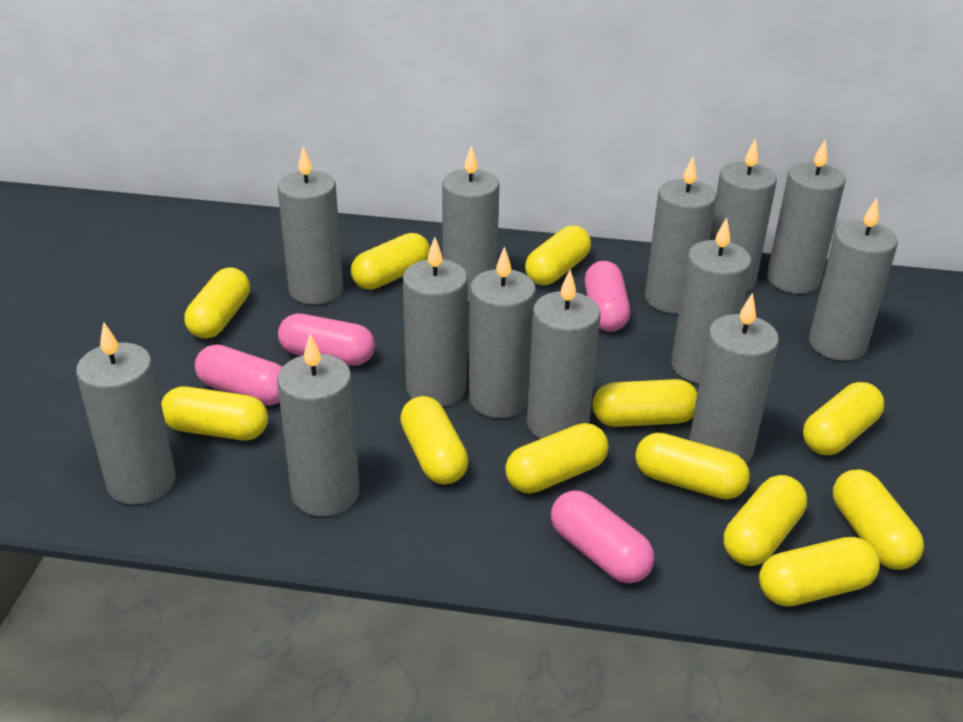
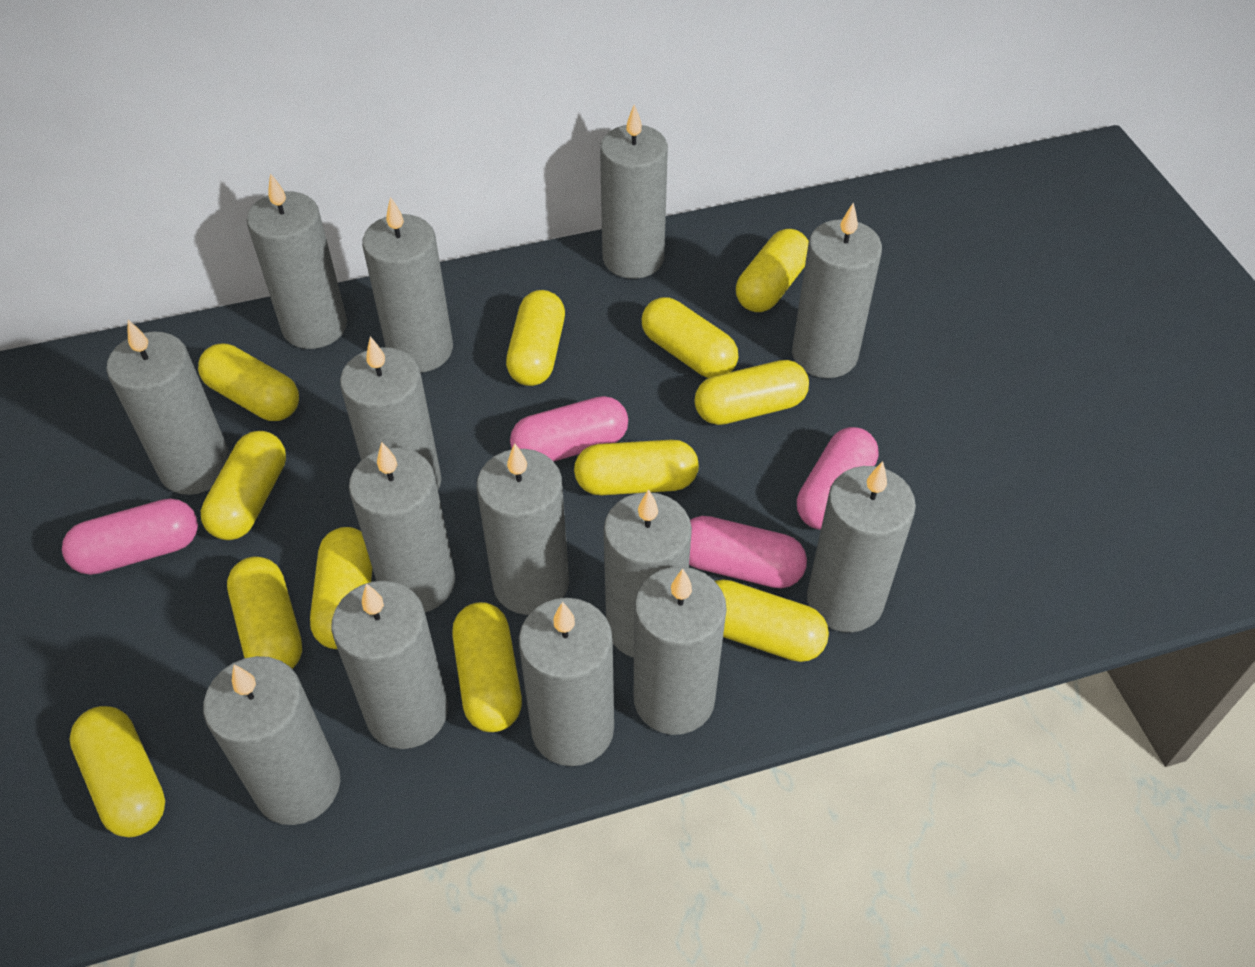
grey candle: 13 -> 14

